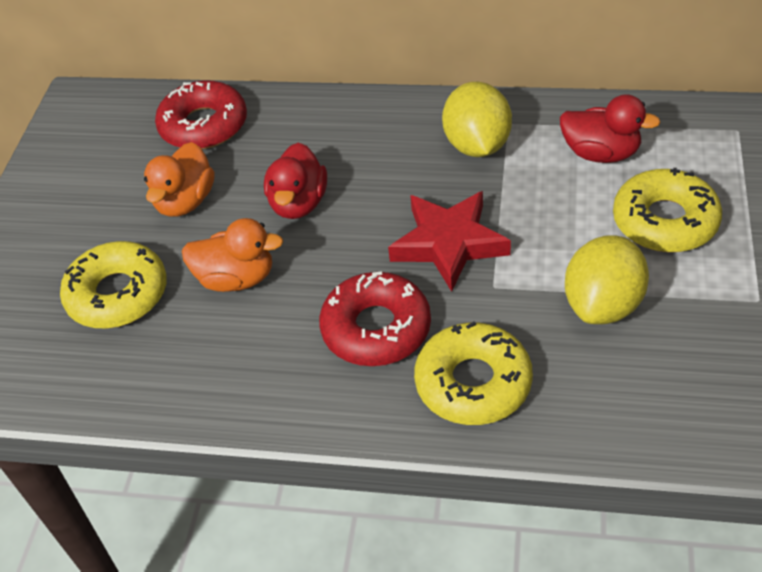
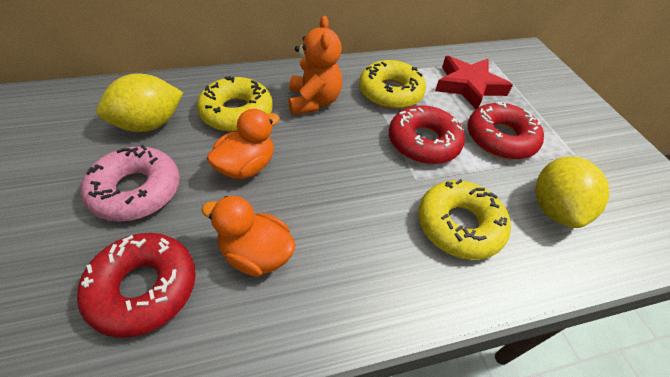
orange teddy bear: 0 -> 1
pink donut: 0 -> 1
red donut: 2 -> 3
red duck: 2 -> 0

